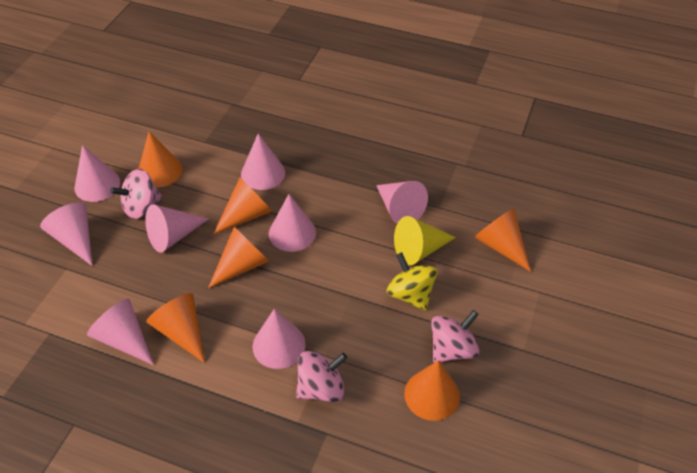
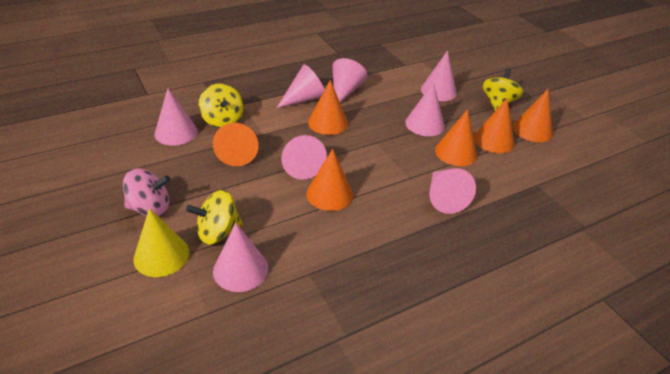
pink spinning top: 3 -> 1
yellow spinning top: 1 -> 3

